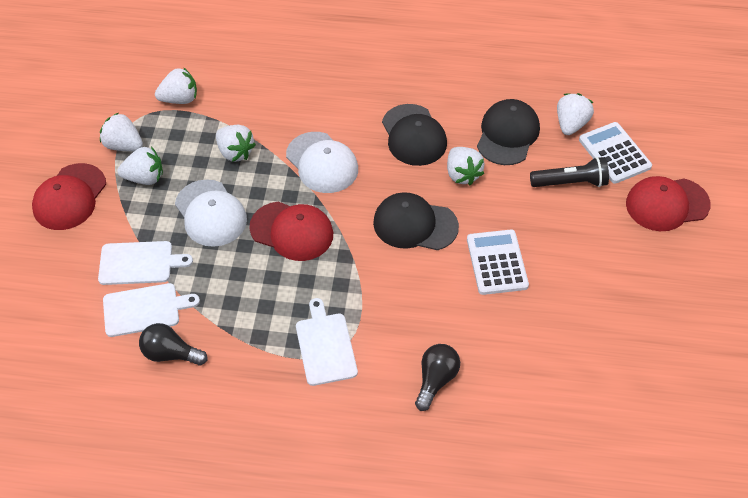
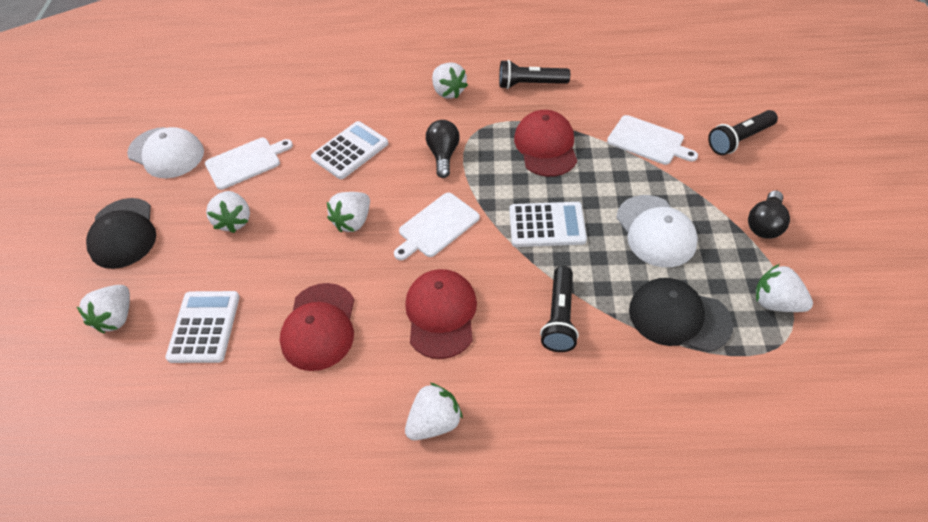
black cap: 3 -> 2
black flashlight: 1 -> 3
white calculator: 2 -> 3

